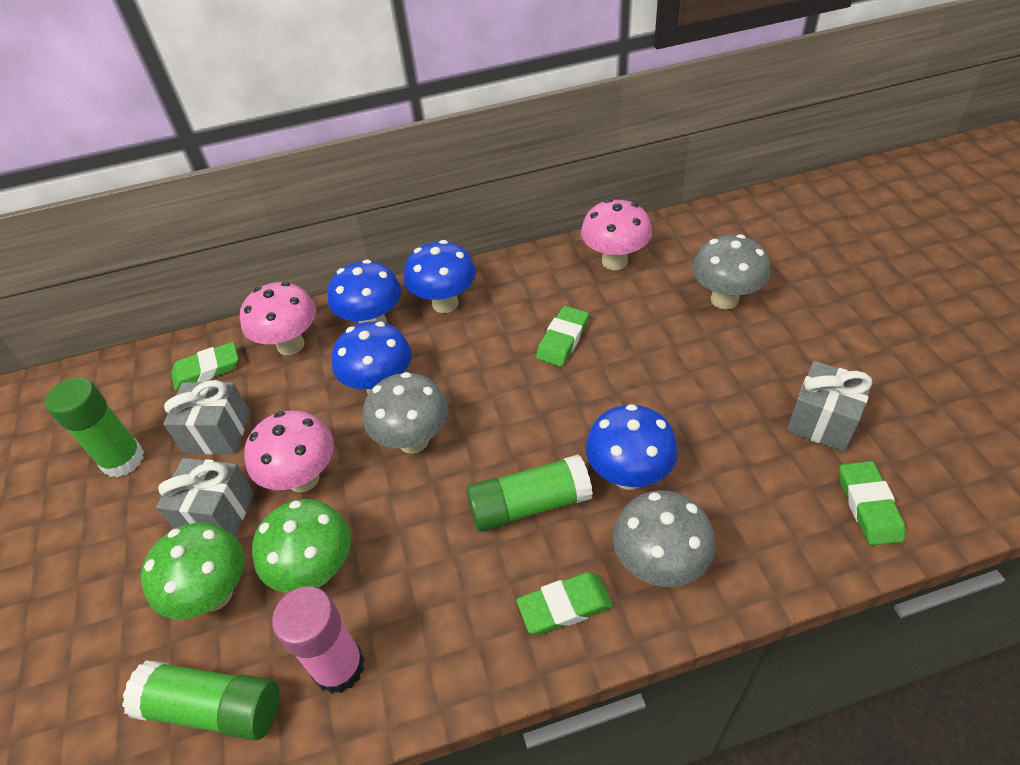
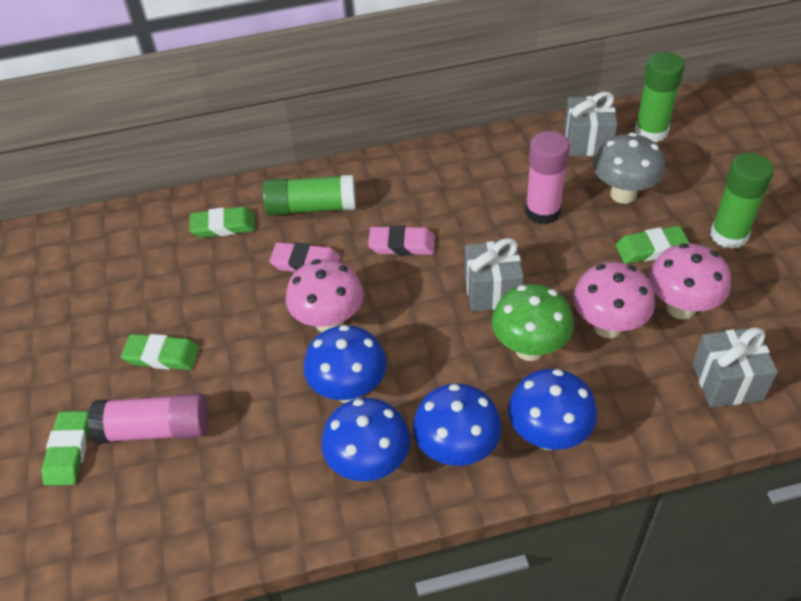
green mushroom: 2 -> 1
grey mushroom: 3 -> 1
pink eraser: 0 -> 2
pink glue stick: 1 -> 2

